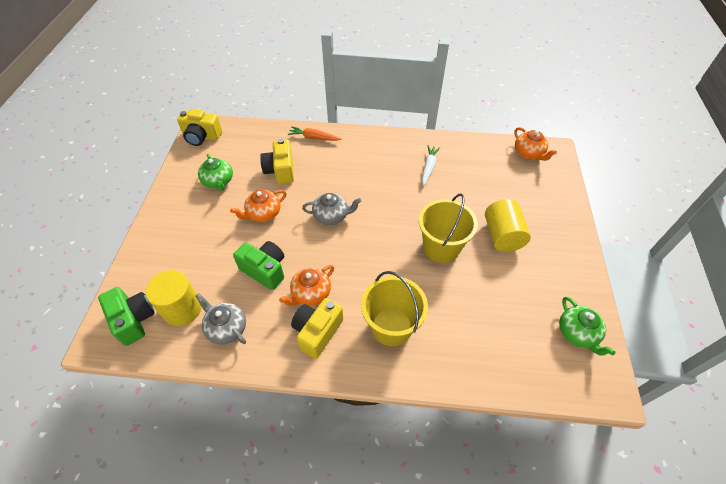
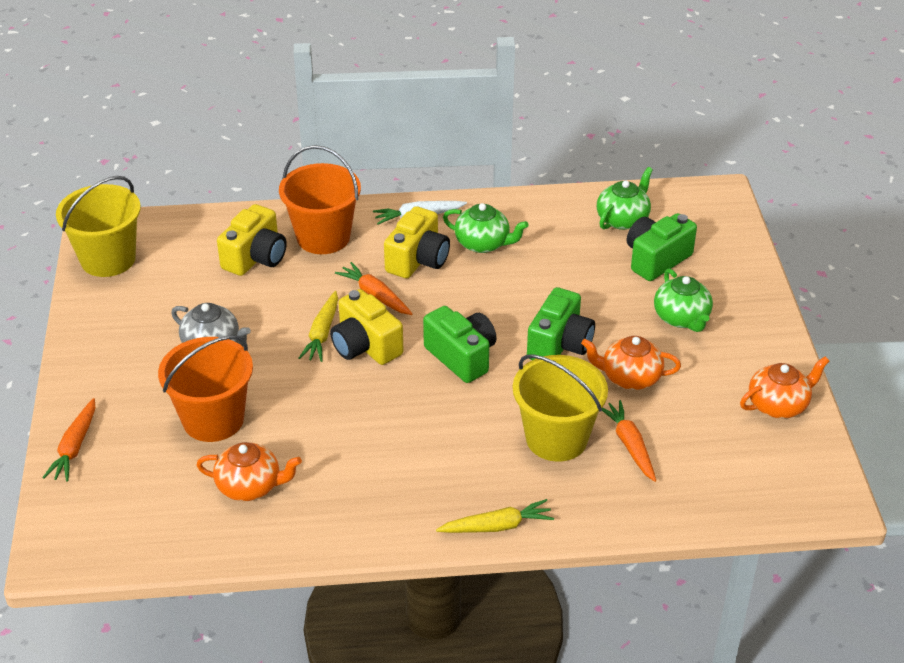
green camera: 2 -> 3
green teapot: 2 -> 3
grey teapot: 2 -> 1
orange bucket: 0 -> 2
orange carrot: 1 -> 3
yellow carrot: 0 -> 2
yellow cylinder: 2 -> 0

